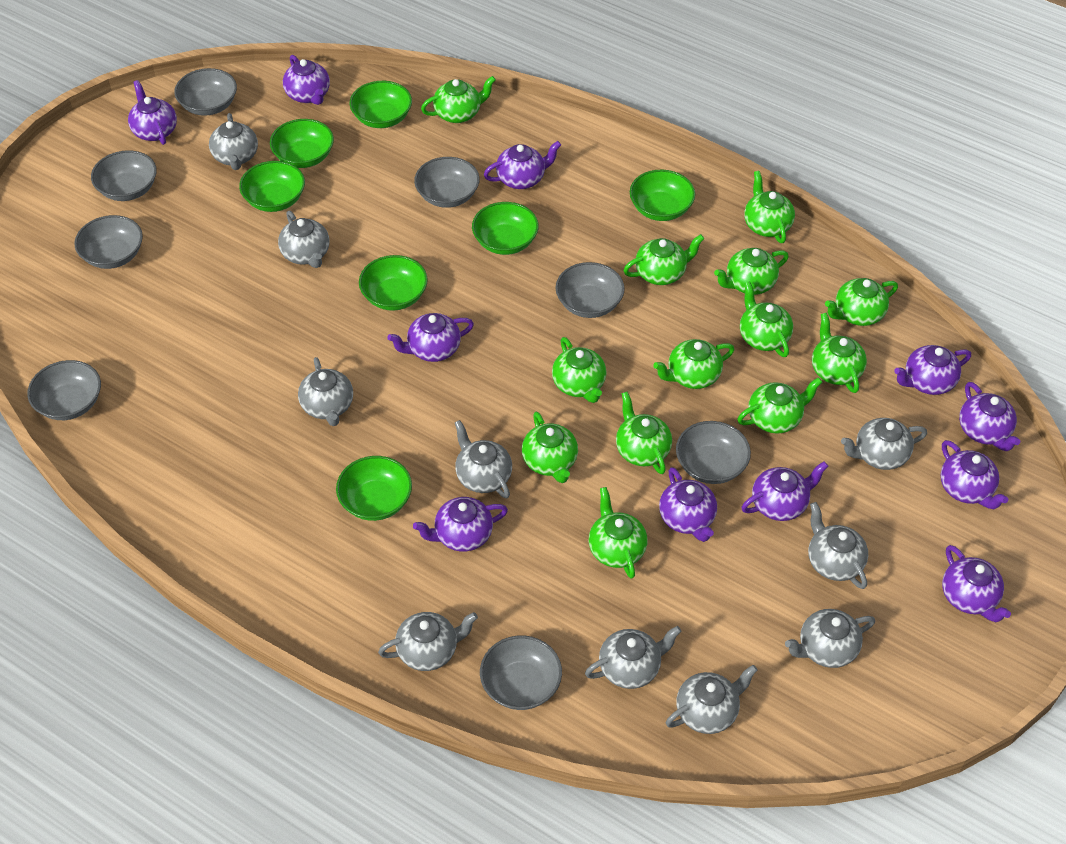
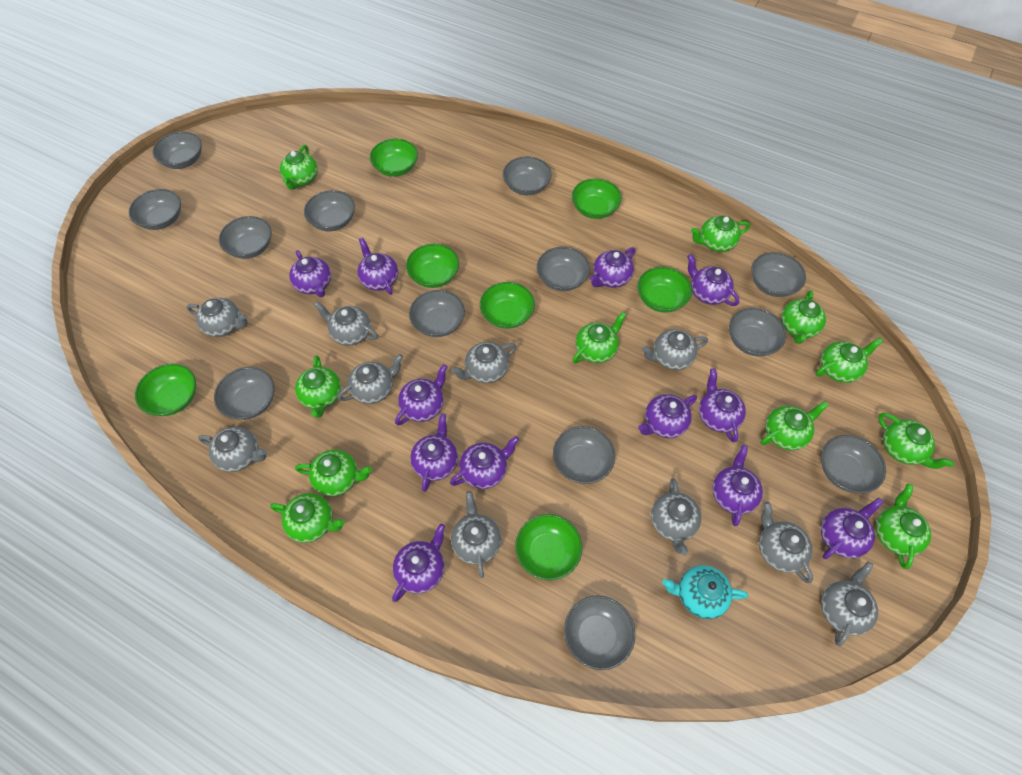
green teapot: 13 -> 11
grey bowl: 8 -> 13
purple teapot: 11 -> 12
turquoise teapot: 0 -> 1

